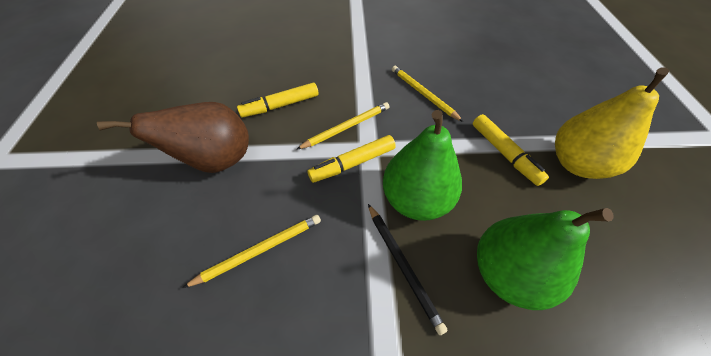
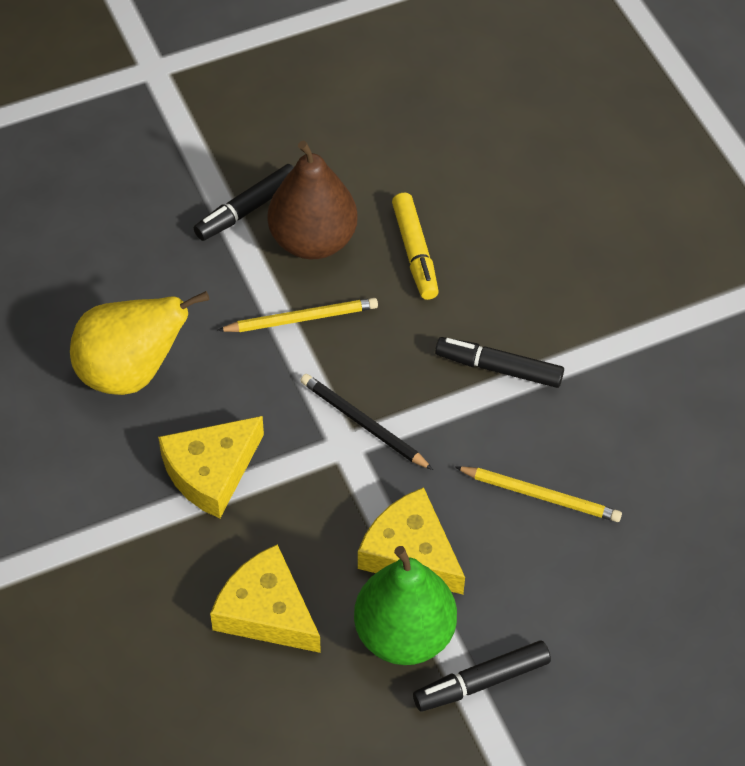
black marker: 0 -> 3
green pear: 2 -> 1
yellow cheese: 0 -> 3
yellow marker: 3 -> 1
yellow pencil: 3 -> 2

